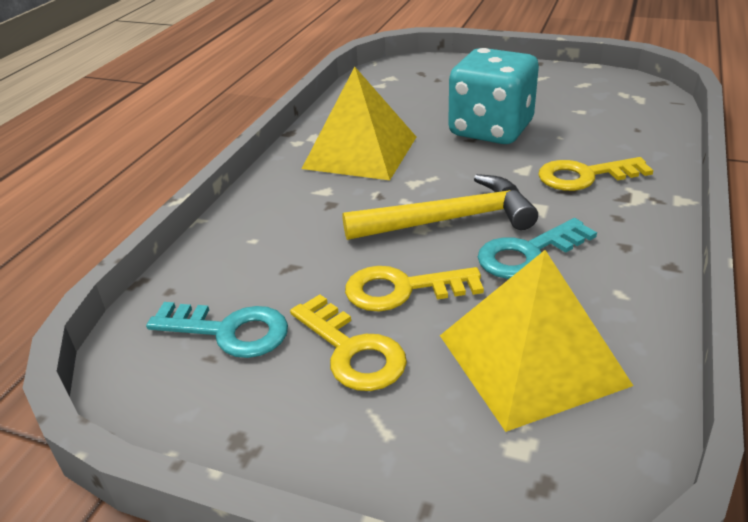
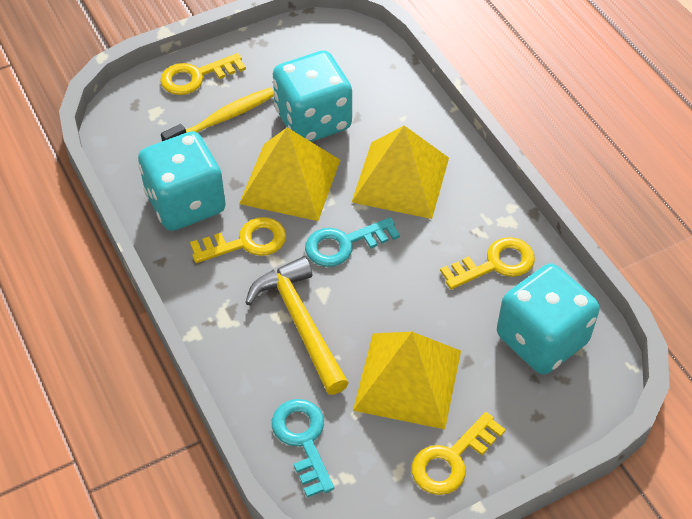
turquoise dice: 1 -> 3
yellow key: 3 -> 4
yellow pyramid: 2 -> 3
yellow toothbrush: 0 -> 1

